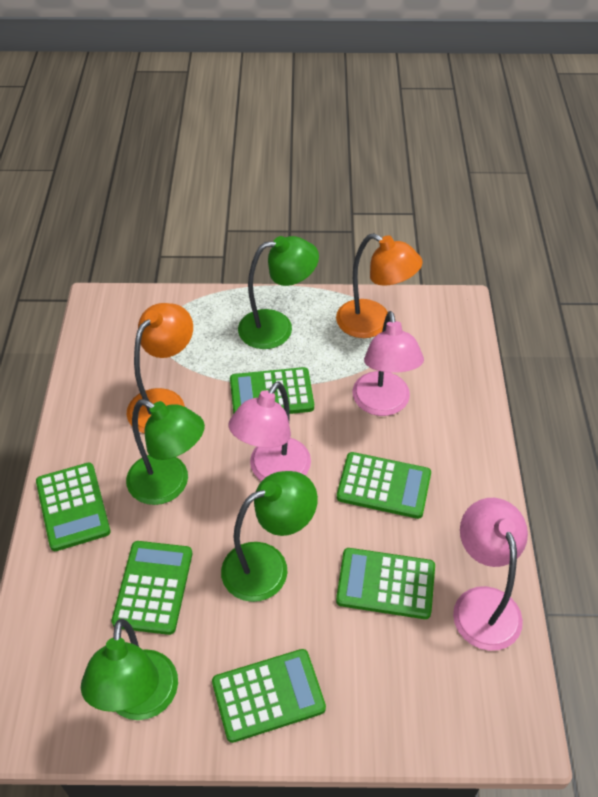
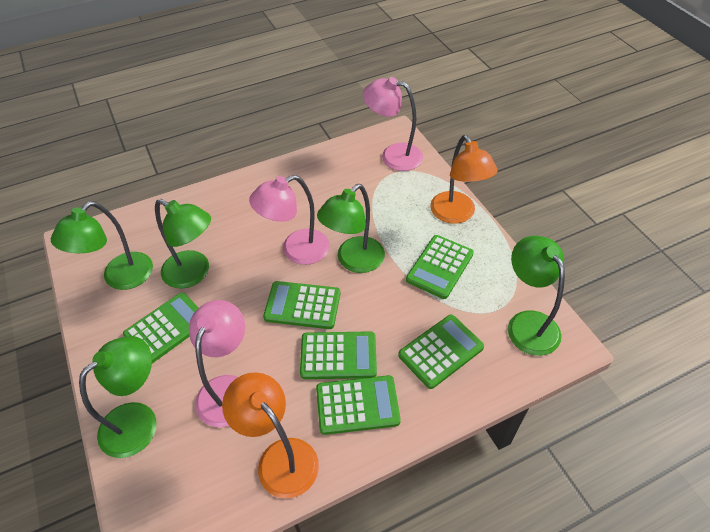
green lamp: 4 -> 5

